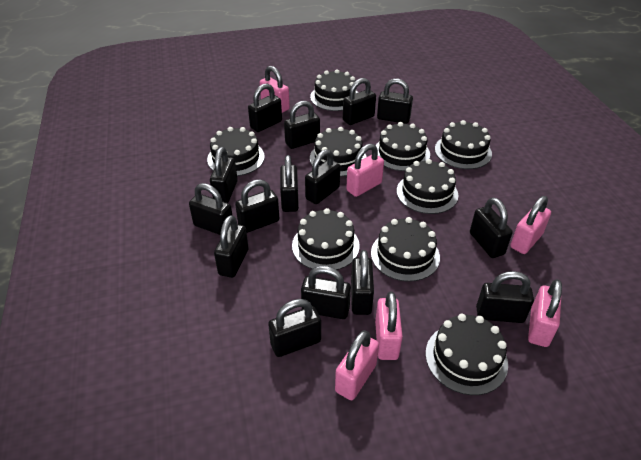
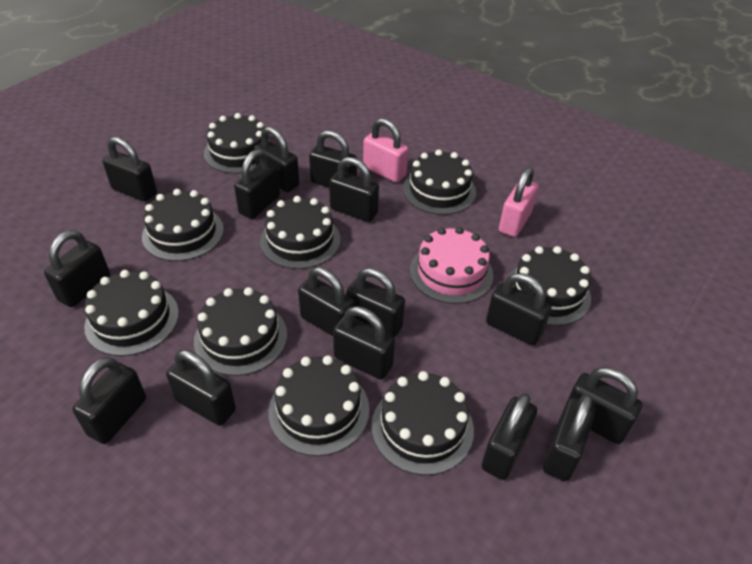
pink cake: 0 -> 1
pink padlock: 6 -> 2

